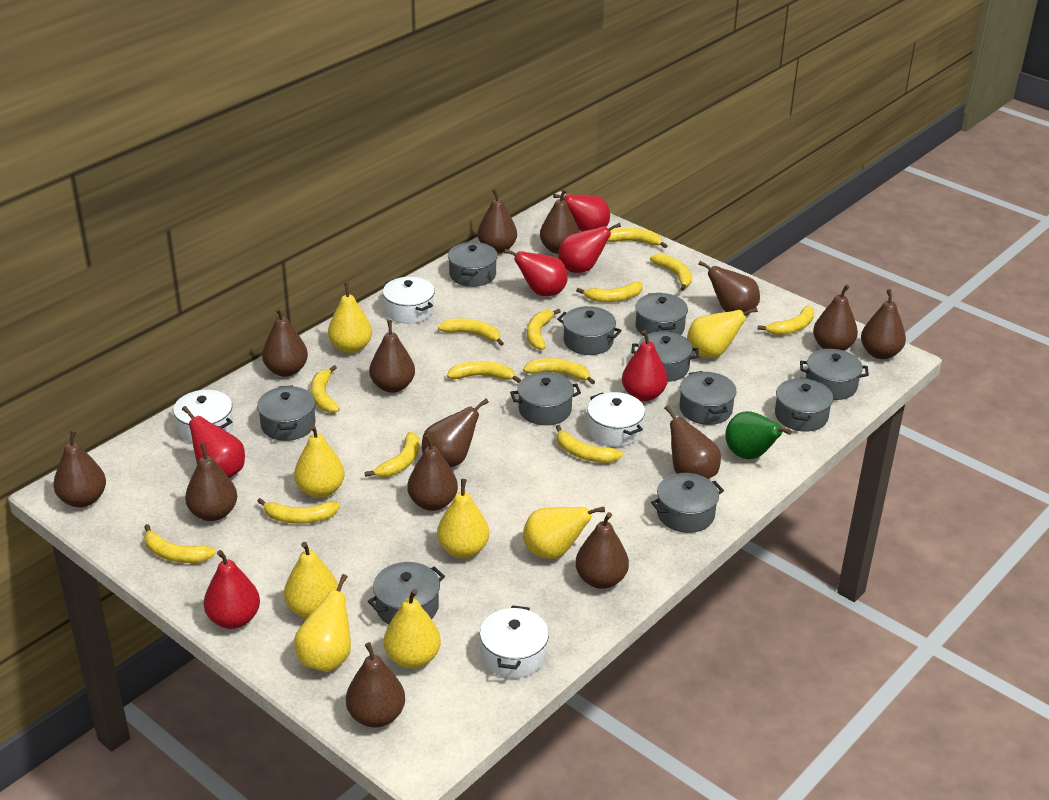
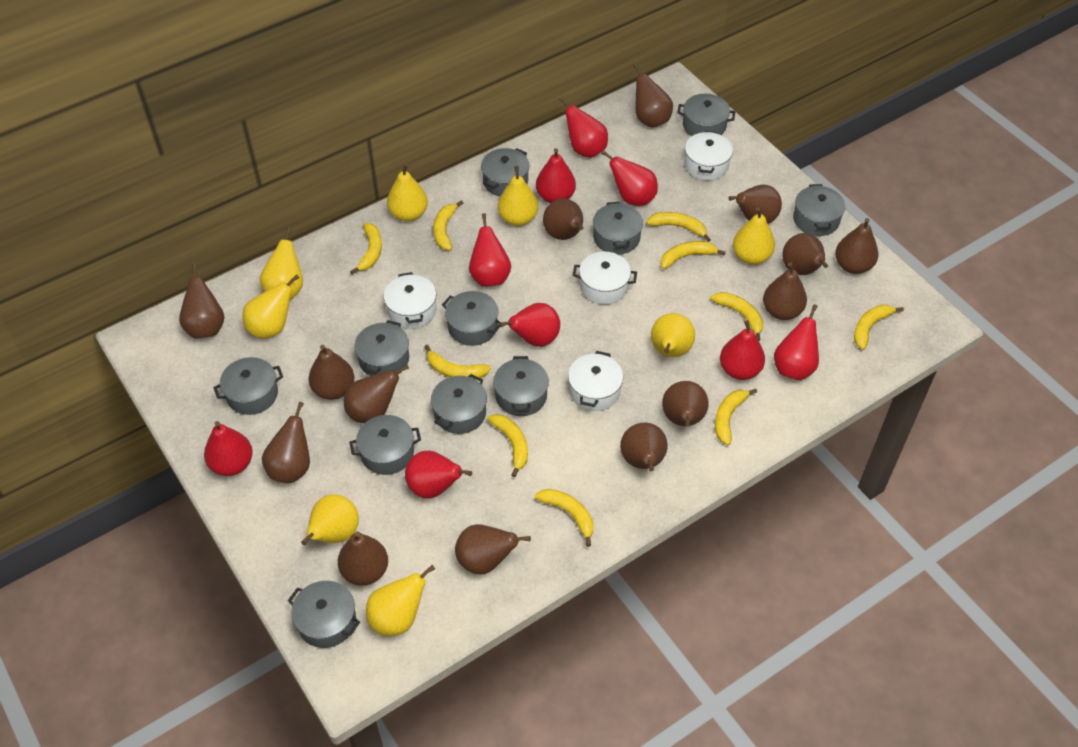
green pear: 1 -> 0
red pear: 6 -> 9
yellow banana: 13 -> 10

